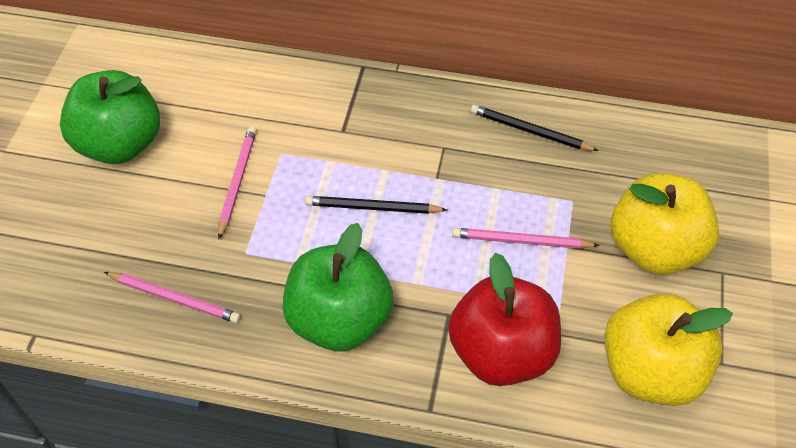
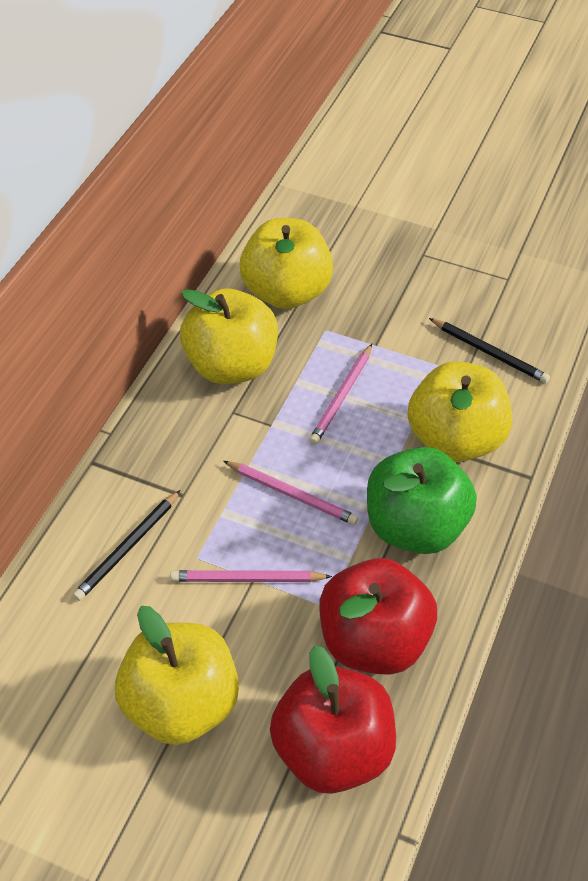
green apple: 2 -> 1
red apple: 1 -> 2
yellow apple: 2 -> 4

